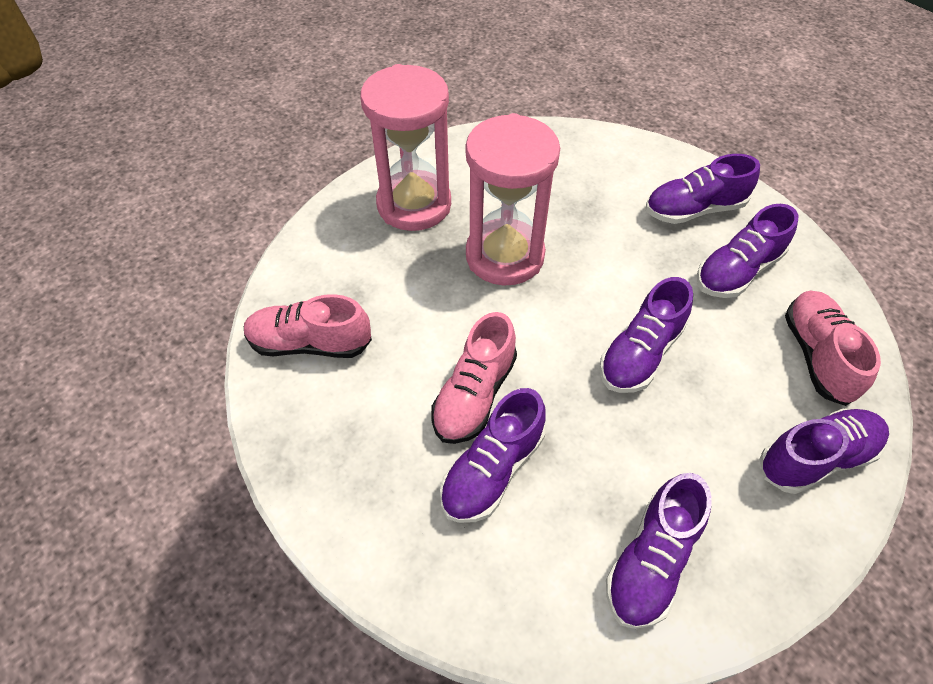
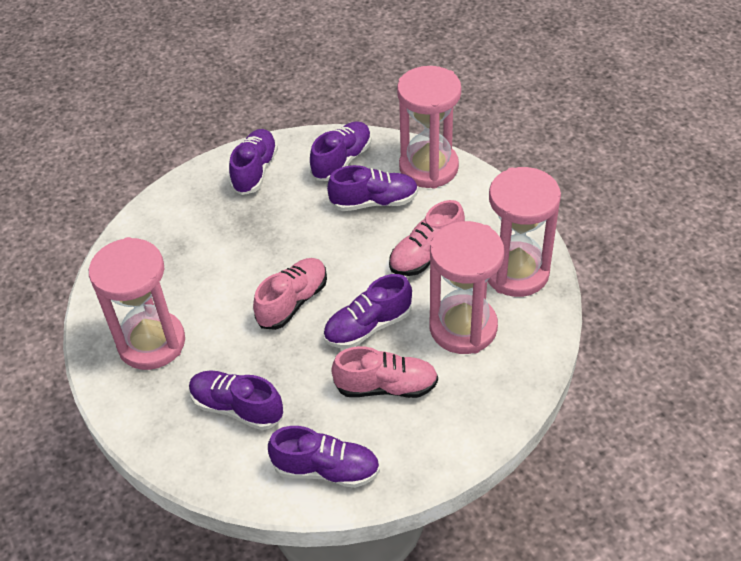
pink hourglass: 2 -> 4

